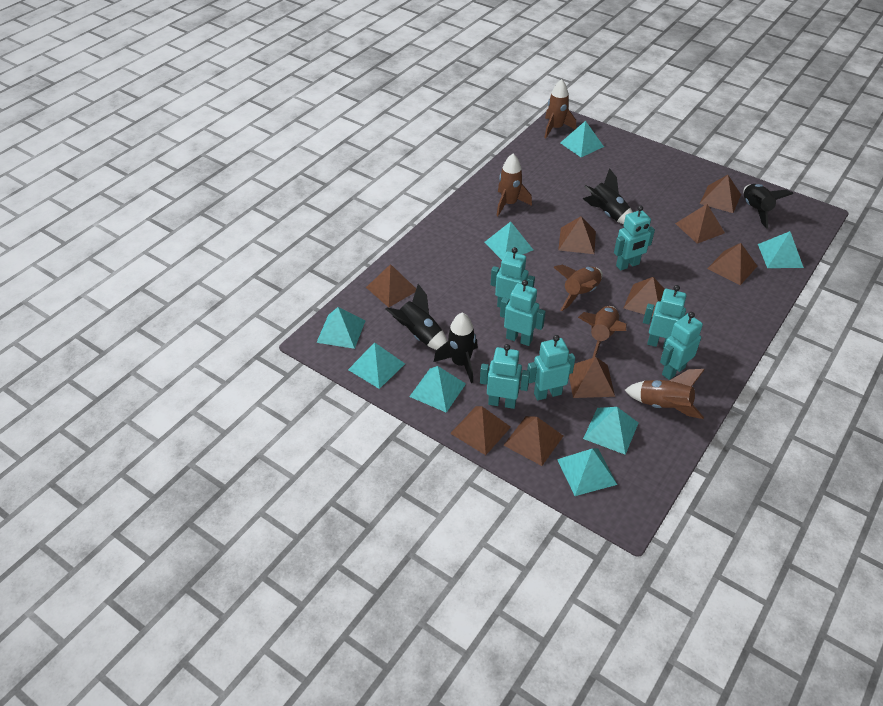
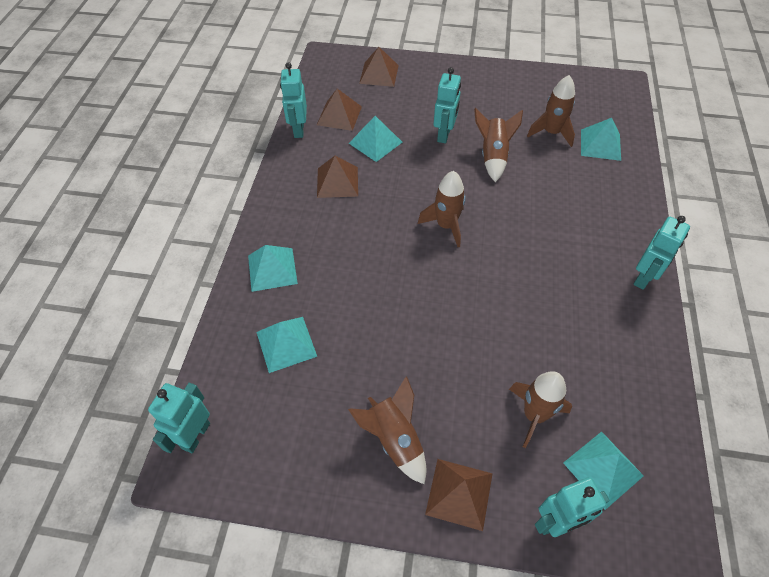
black rocket: 4 -> 0
brown pyramid: 9 -> 4
turquoise pyramid: 8 -> 5
turquoise robot: 7 -> 5

